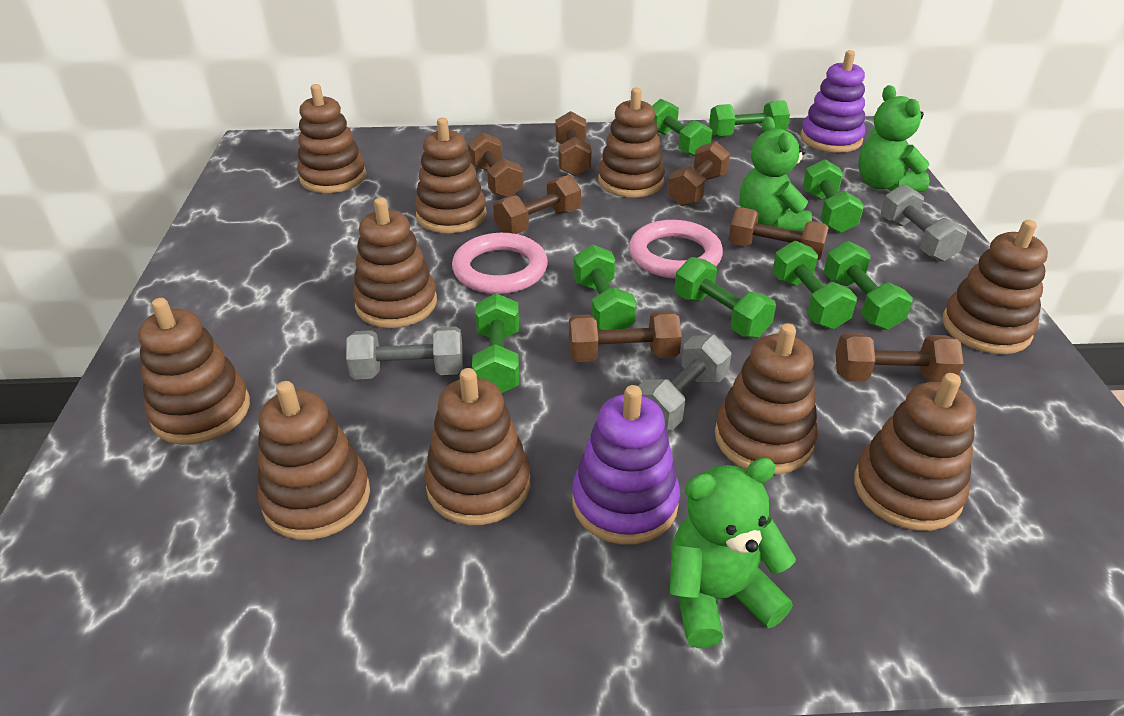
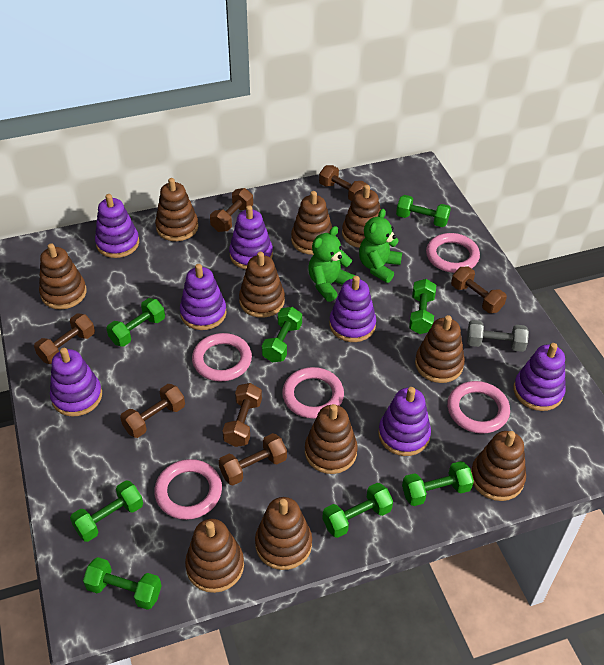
green teddy bear: 3 -> 2
grey dumbbell: 3 -> 1
pink ring: 2 -> 5
purple stacking toy: 2 -> 7

